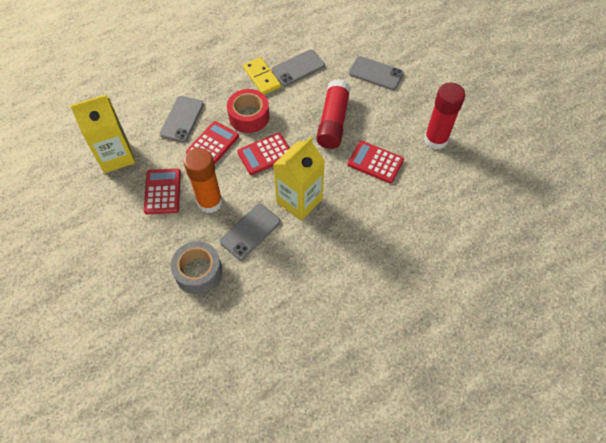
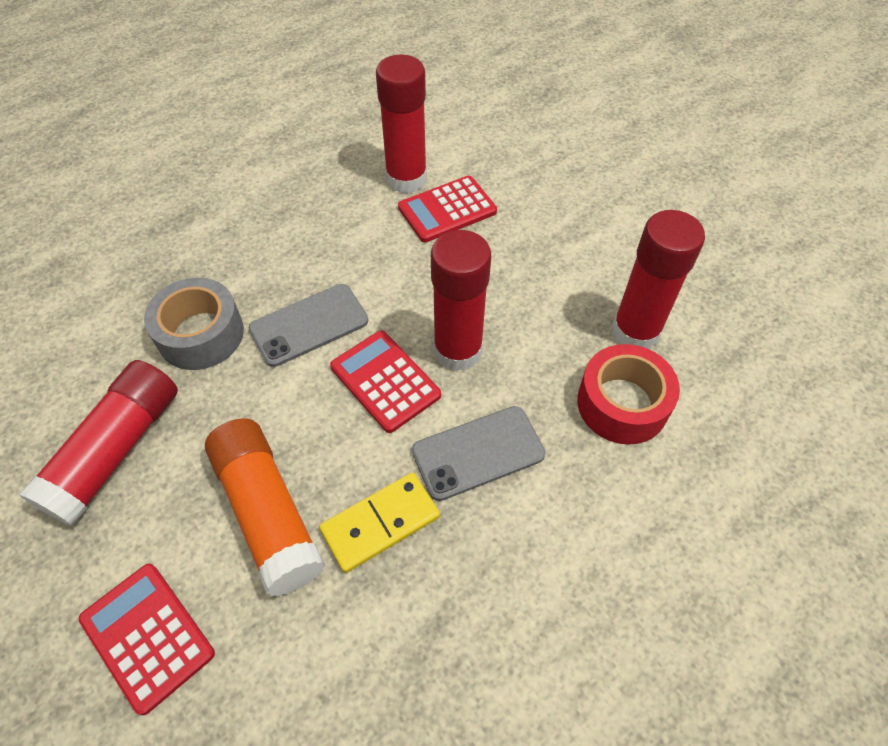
grey phone: 4 -> 2
red calculator: 4 -> 3
red glue stick: 2 -> 4
yellow carton: 2 -> 0

